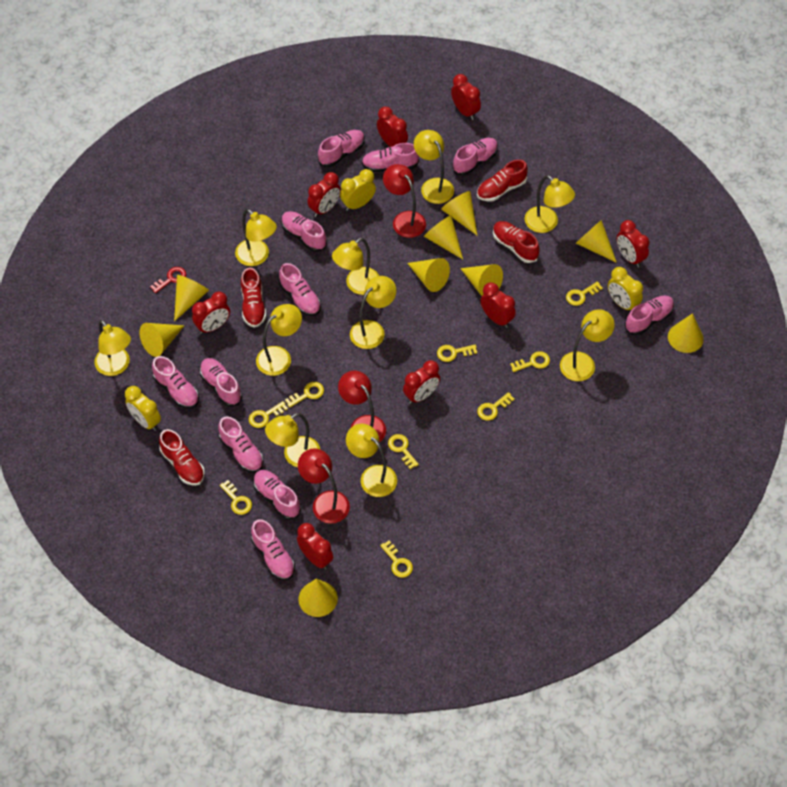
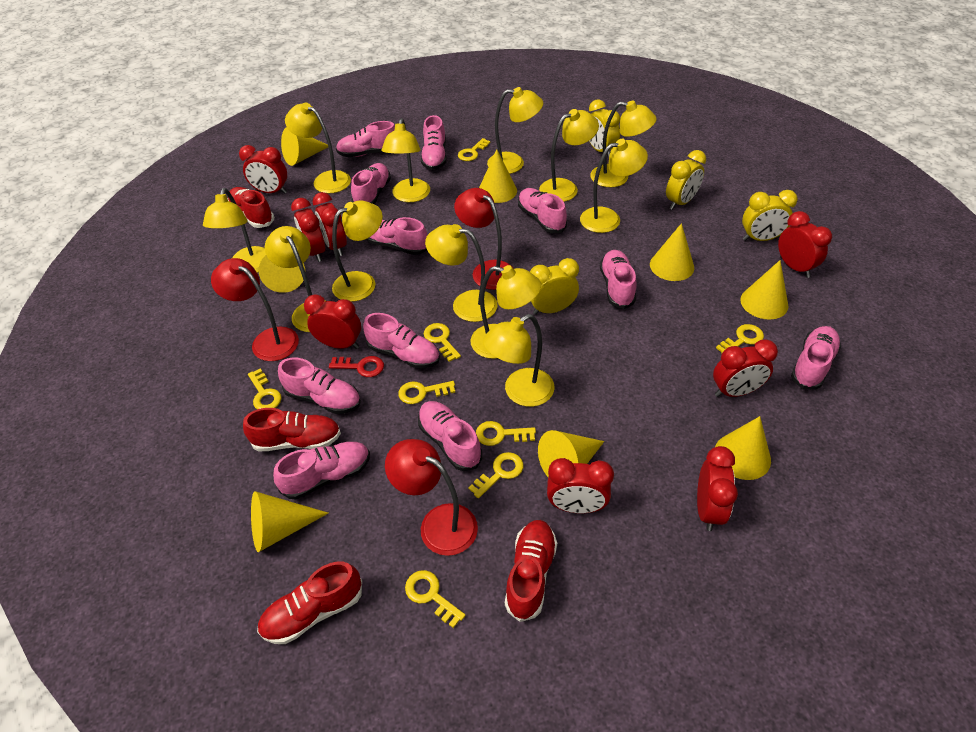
yellow clock: 3 -> 4
yellow cone: 9 -> 8
yellow key: 9 -> 8
yellow lamp: 10 -> 12

